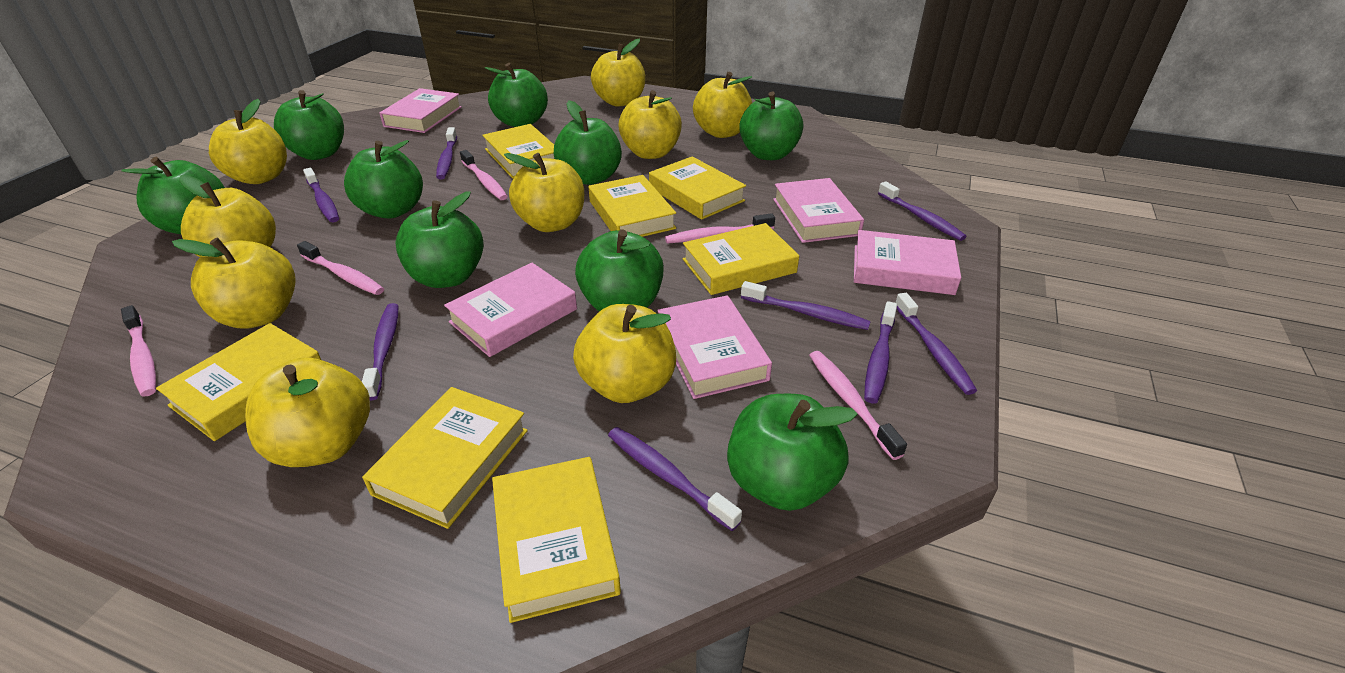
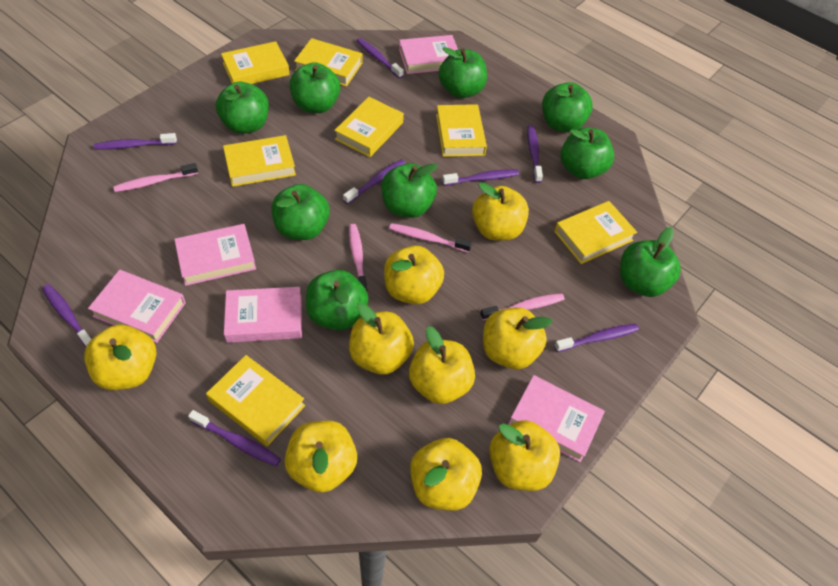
pink toothbrush: 5 -> 4

